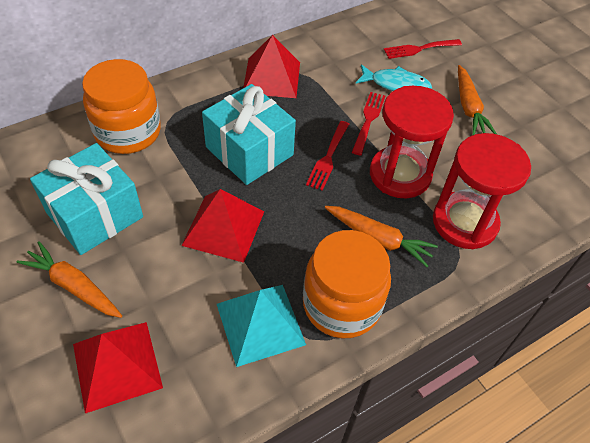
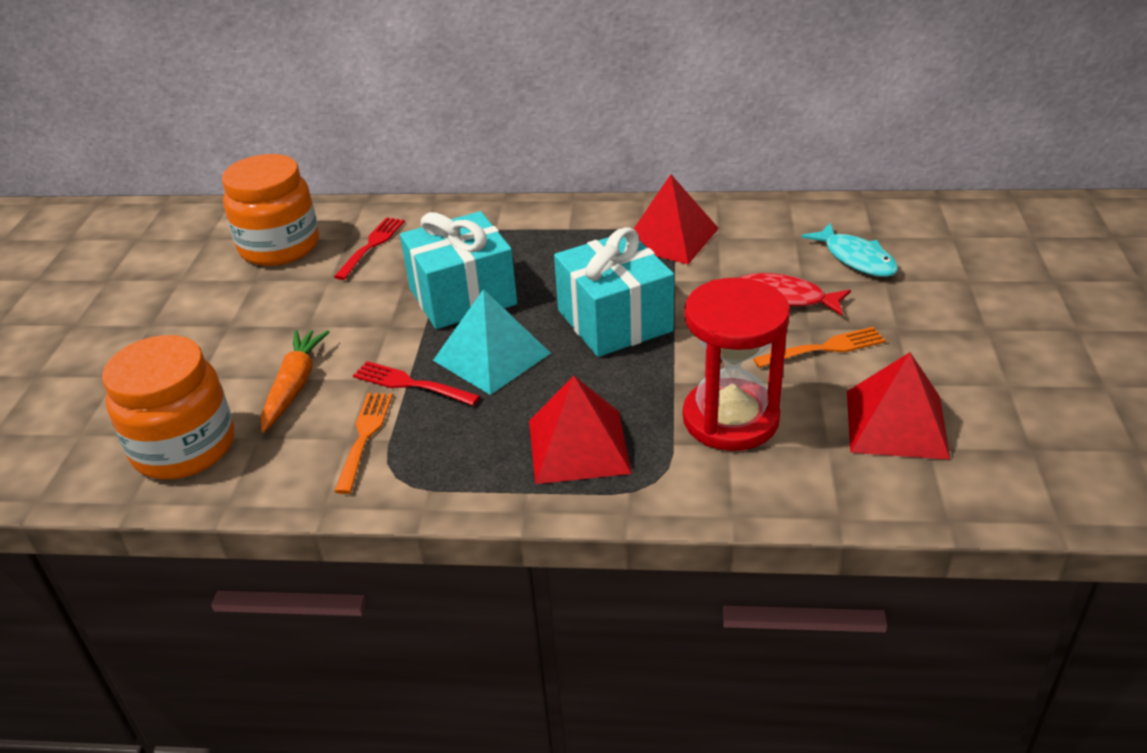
orange carrot: 3 -> 1
orange fork: 0 -> 2
red fish: 0 -> 1
red fork: 3 -> 2
red hourglass: 2 -> 1

